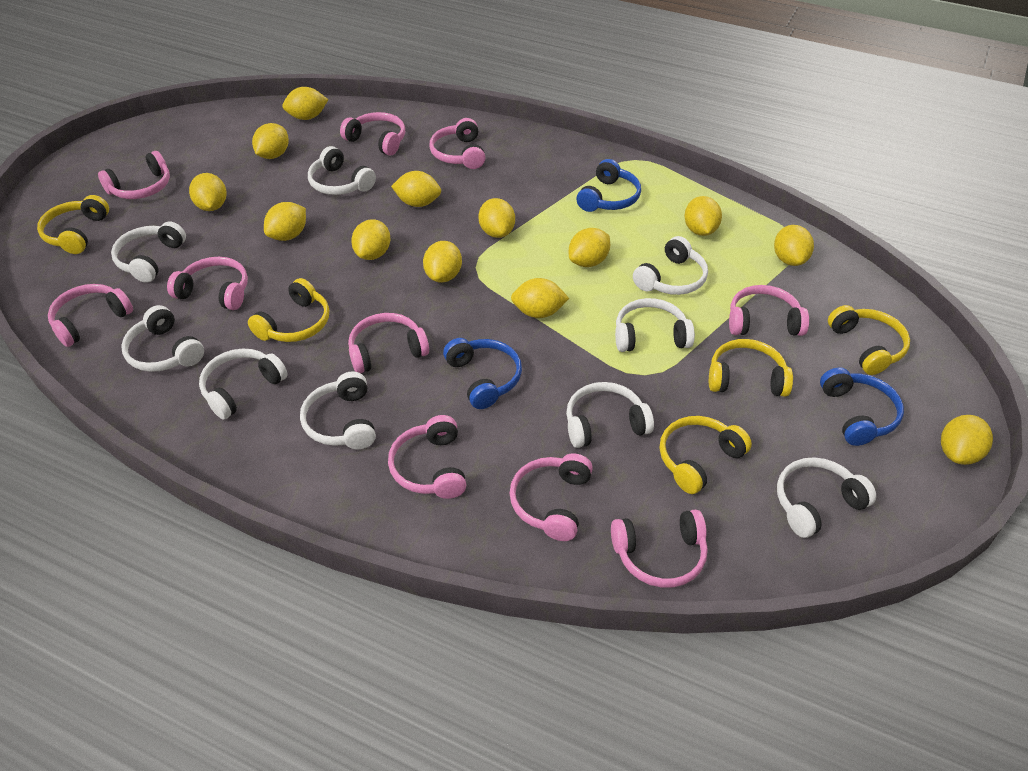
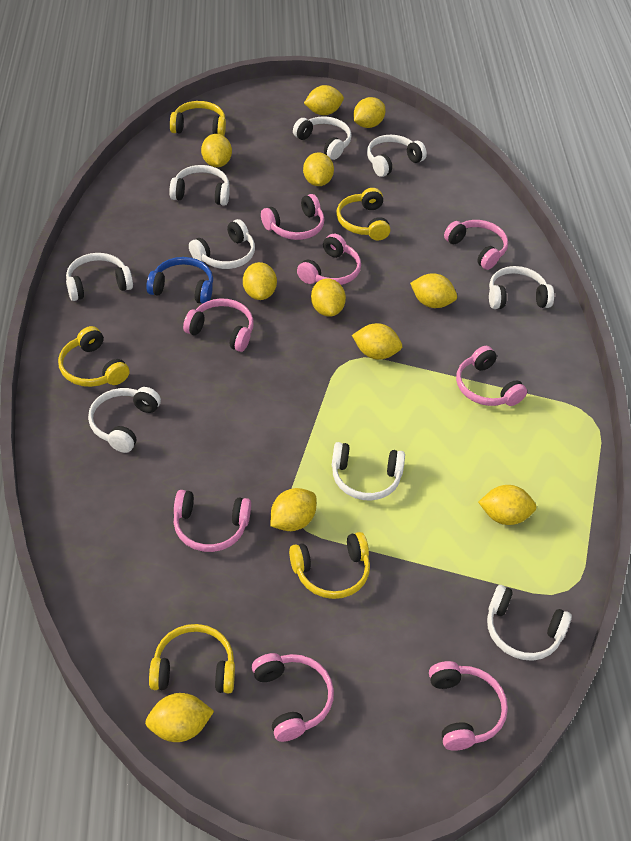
blue headphones: 3 -> 1
pink headphones: 10 -> 8
yellow lemon: 13 -> 11

